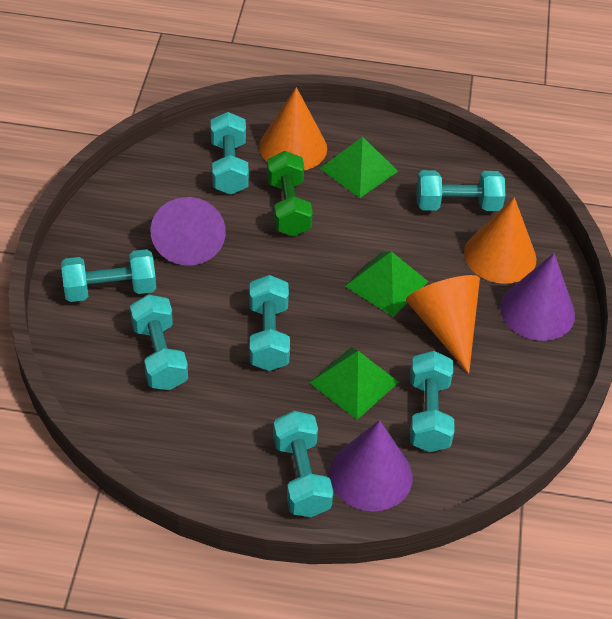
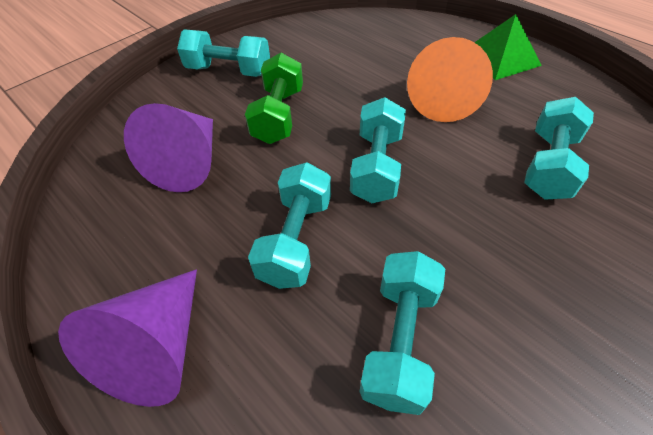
green pyramid: 3 -> 1
orange cone: 3 -> 1
purple cone: 3 -> 2
turquoise dumbbell: 7 -> 5

